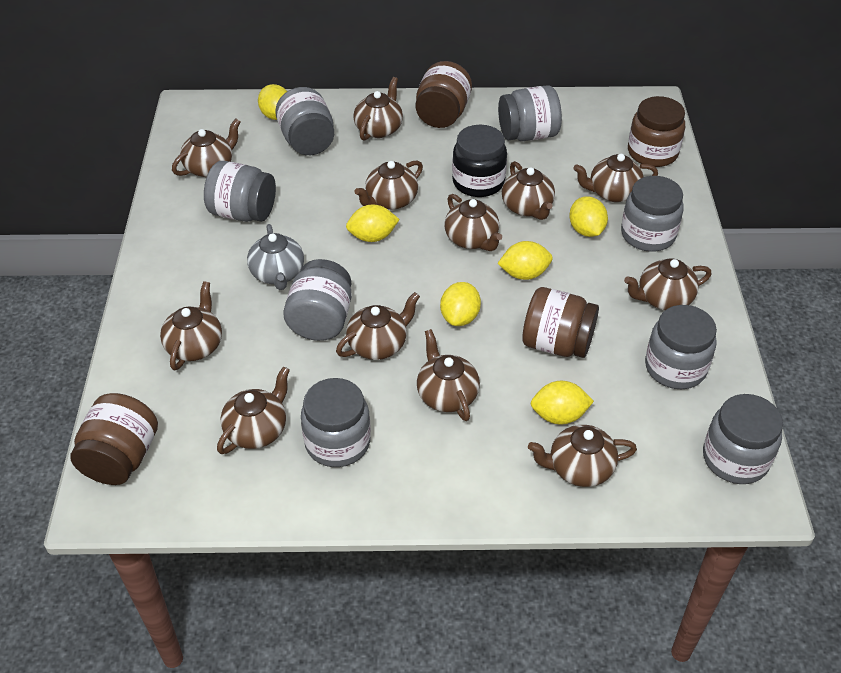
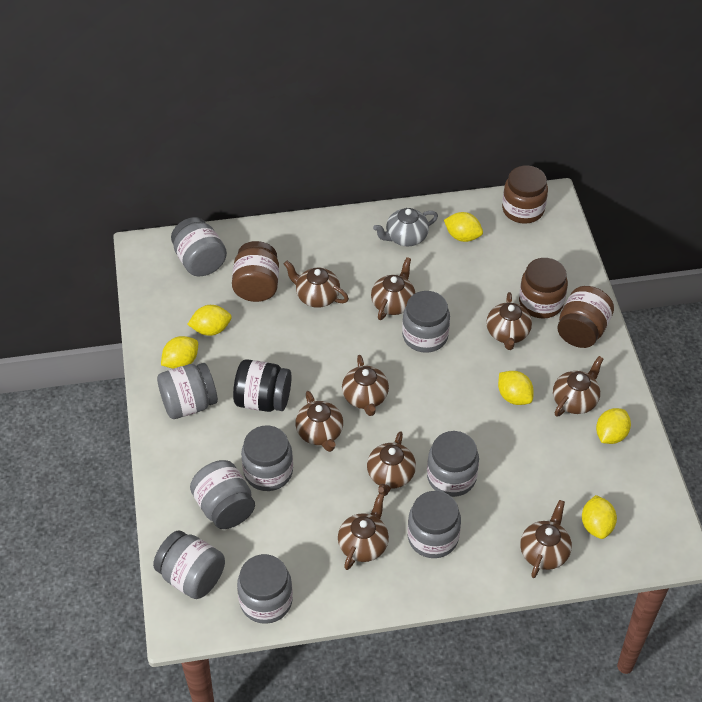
brown teapot: 12 -> 9
grey jar: 8 -> 9

